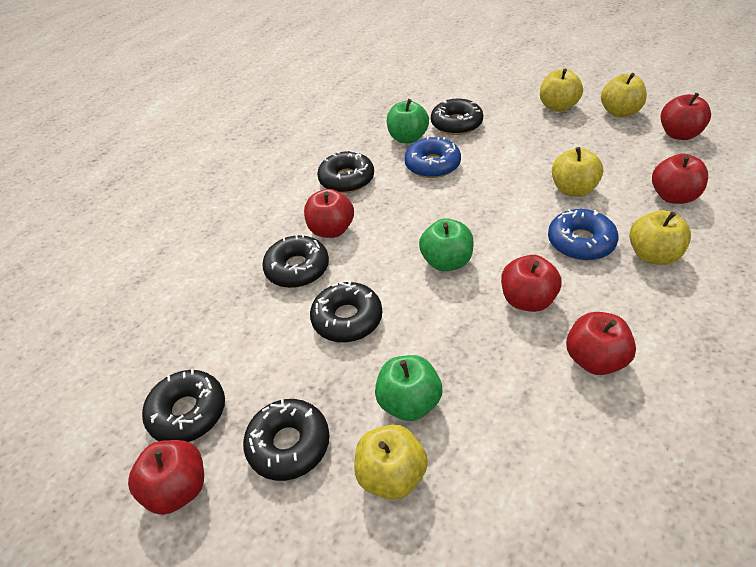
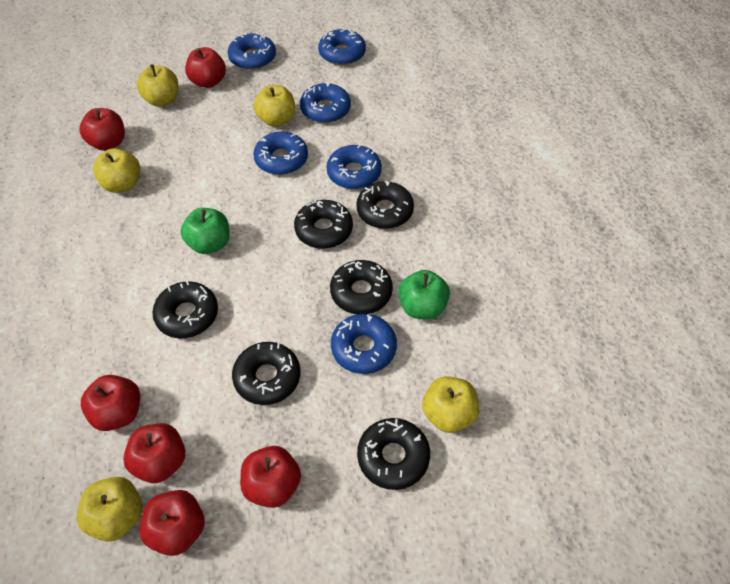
blue donut: 2 -> 6
green apple: 3 -> 2

